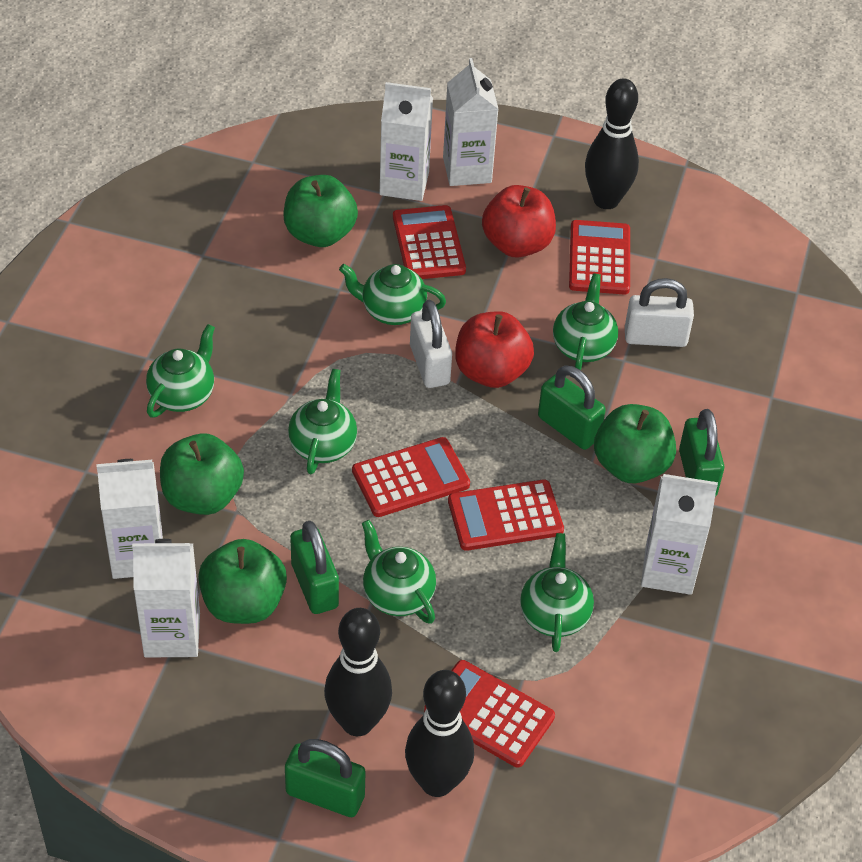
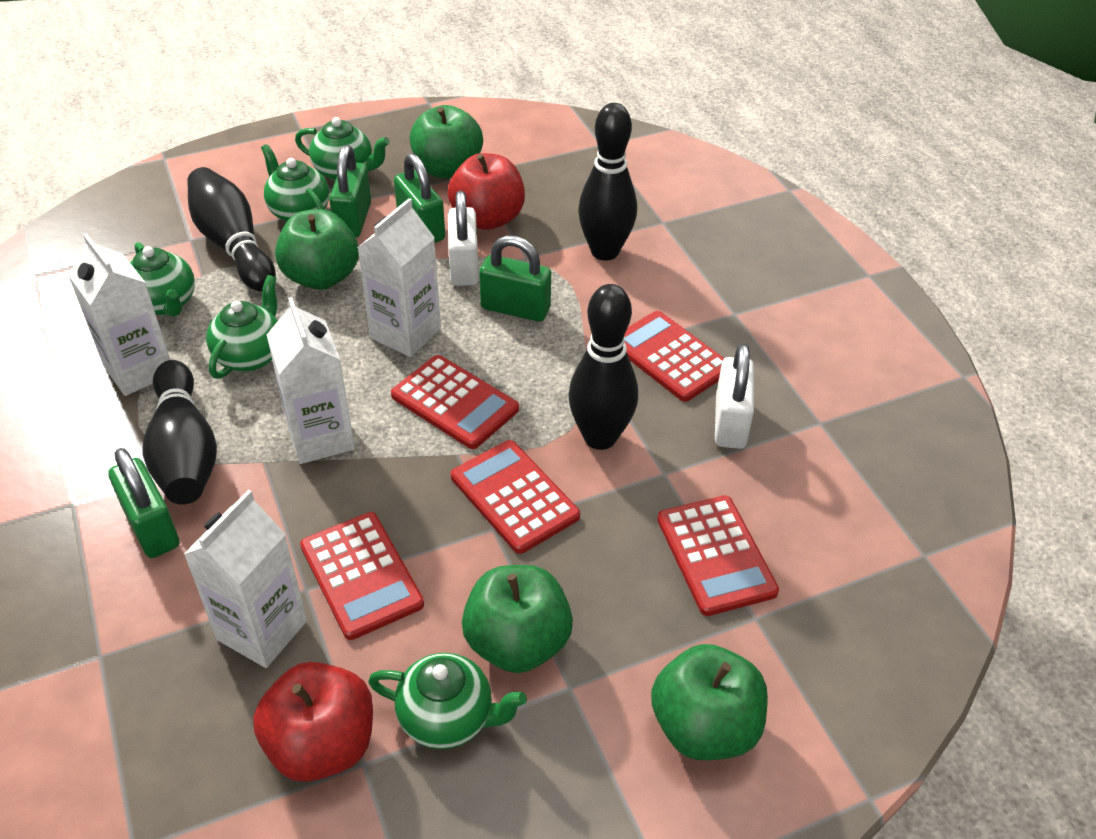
black bowling pin: 3 -> 4
green teapot: 6 -> 5
white carton: 5 -> 4

